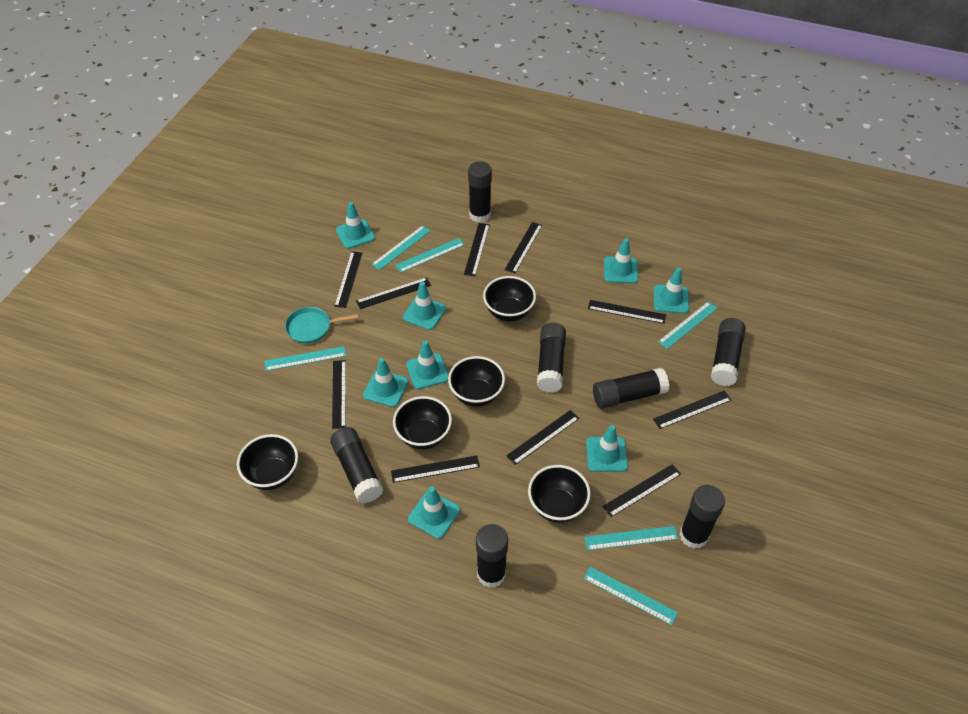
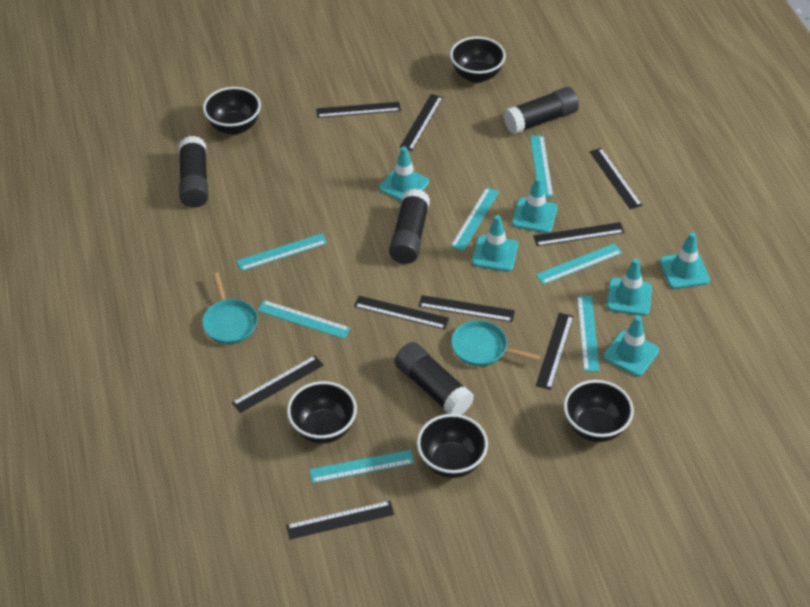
black glue stick: 7 -> 4
black ruler: 10 -> 9
turquoise pan: 1 -> 2
turquoise ruler: 6 -> 7
turquoise traffic cone: 8 -> 6

